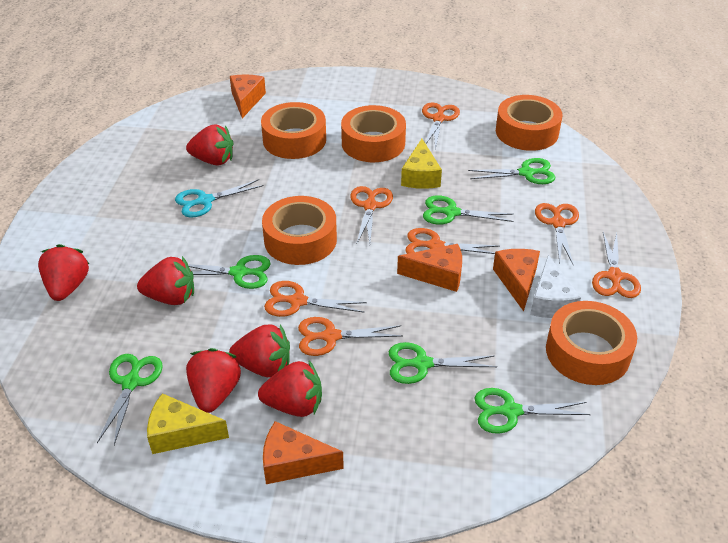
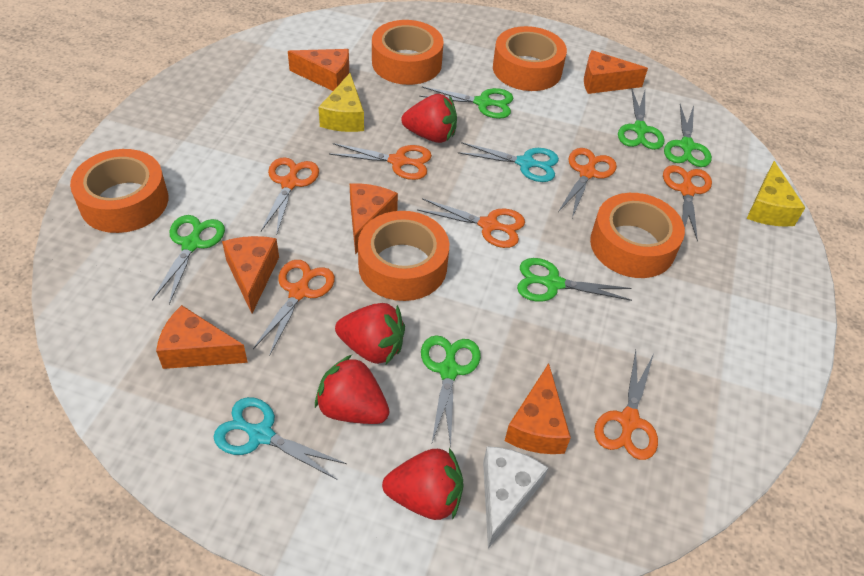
orange cheese: 4 -> 6
red strawberry: 6 -> 4
turquoise scissors: 1 -> 2

